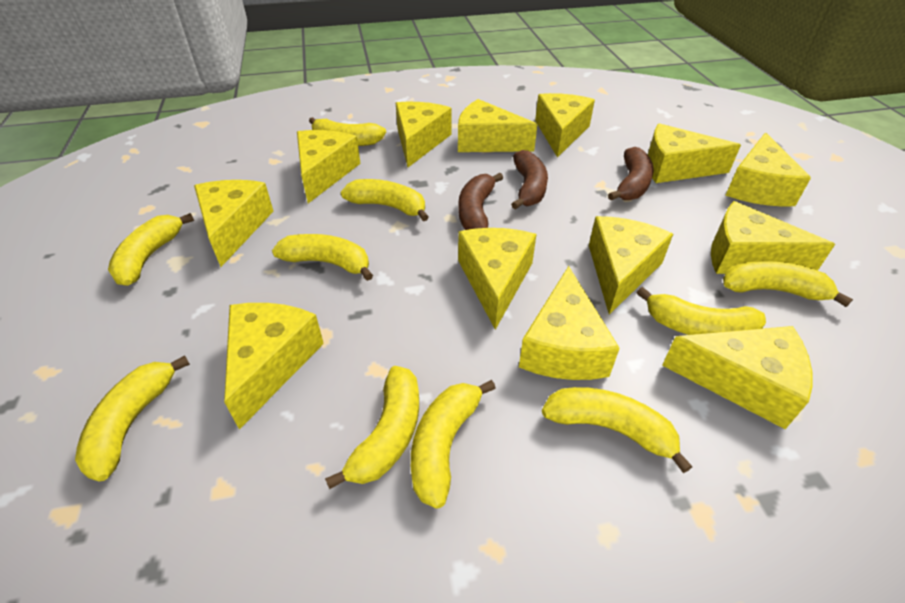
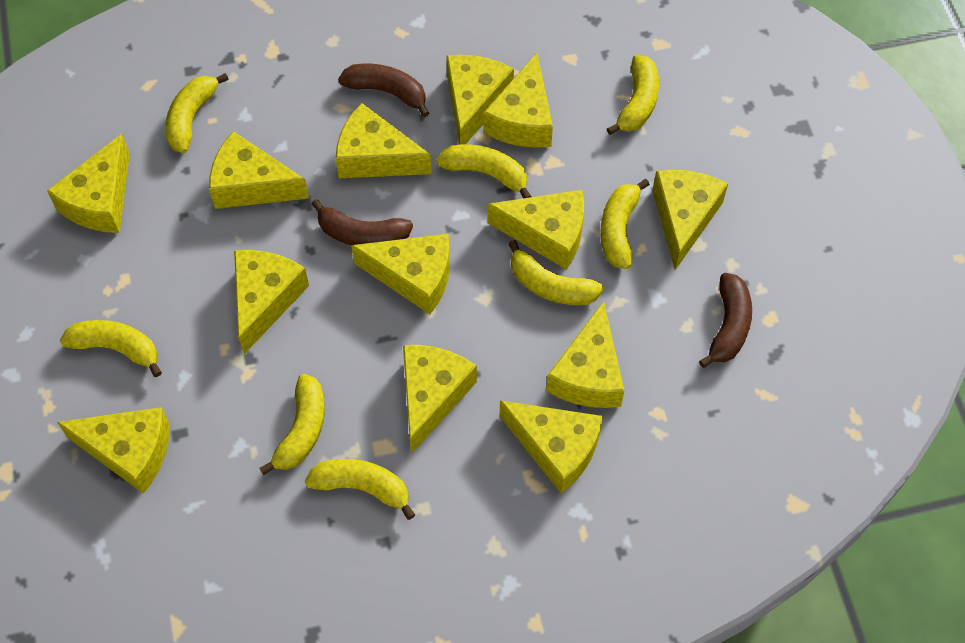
yellow banana: 10 -> 8

